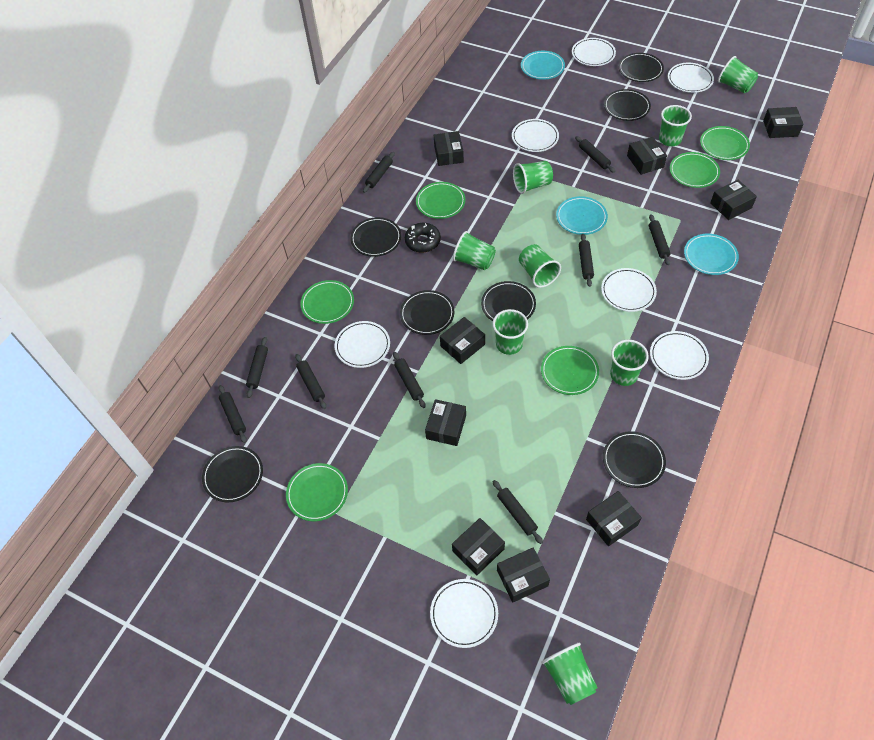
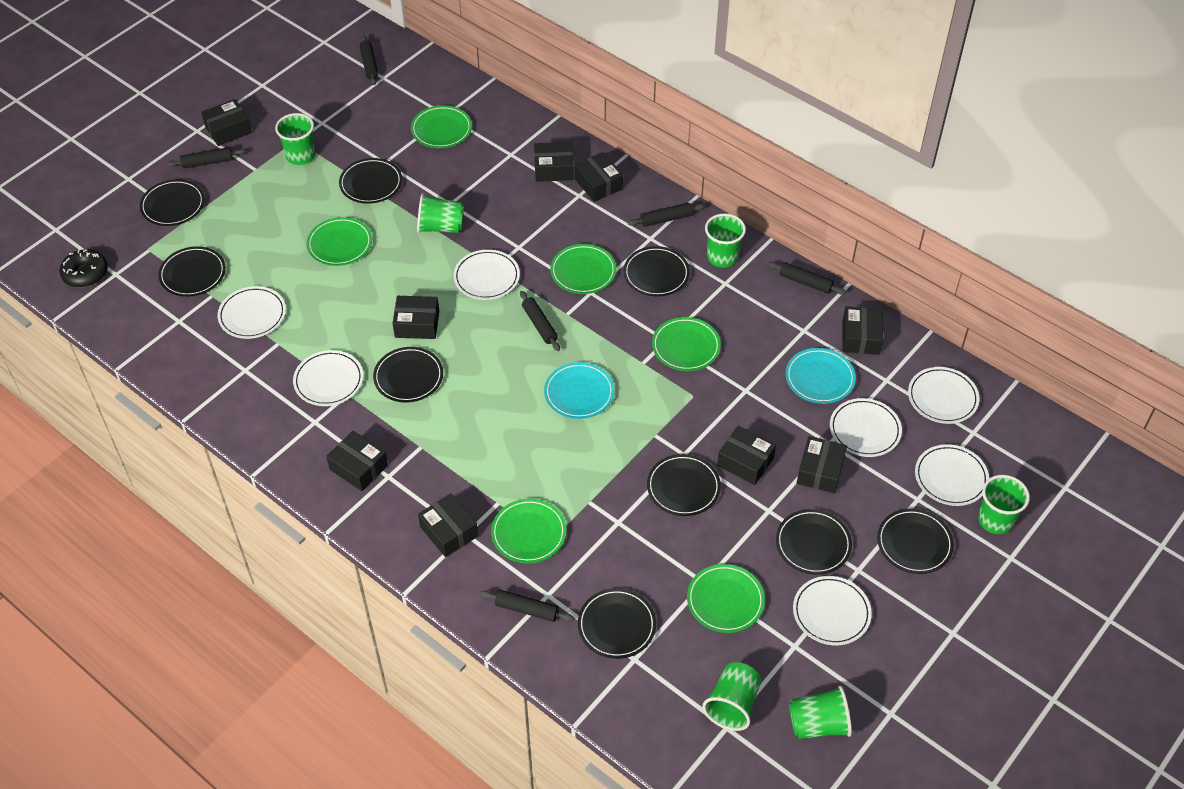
black plate: 7 -> 9
black rolling pin: 9 -> 6
green cup: 8 -> 6
turquoise plate: 3 -> 2

